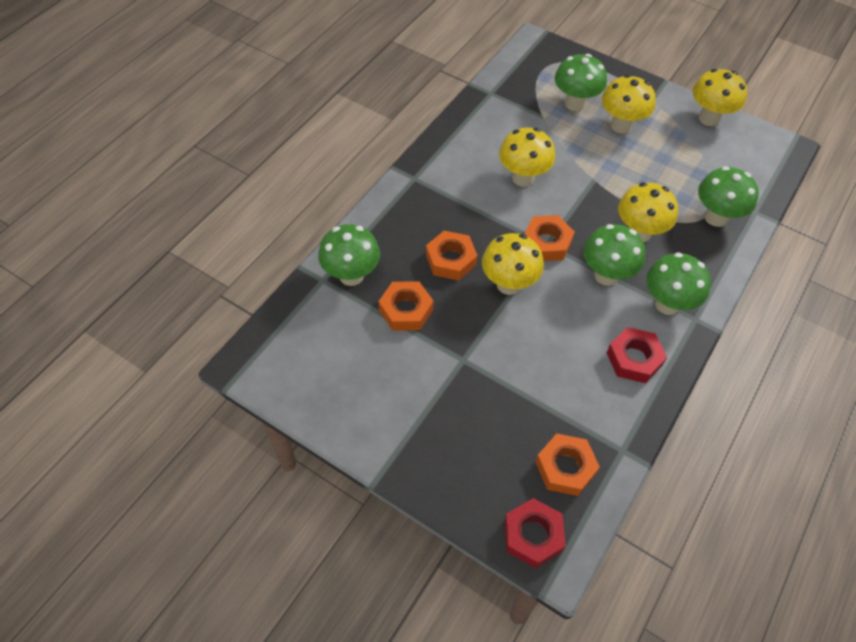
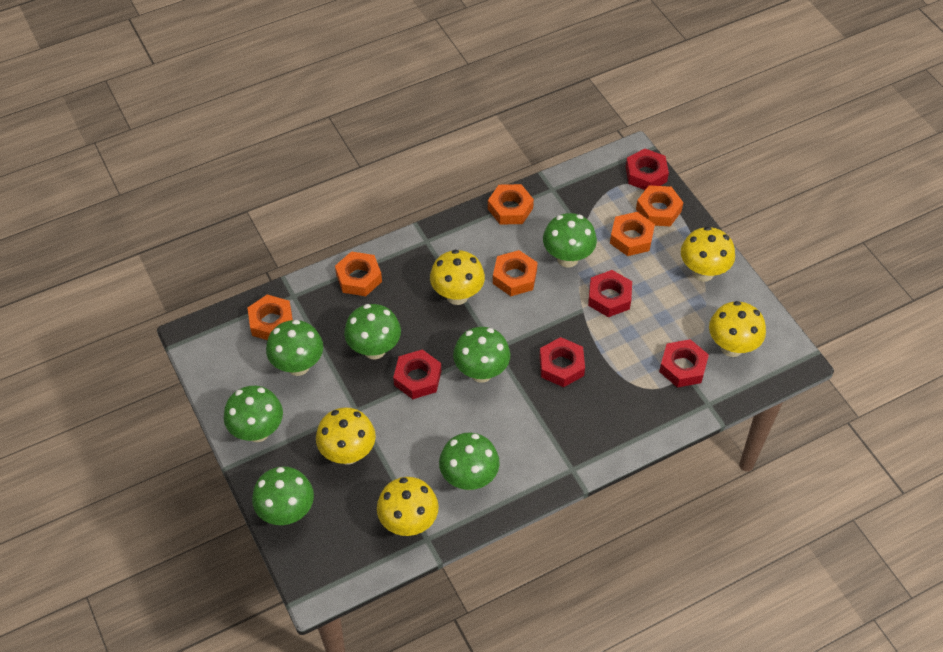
green mushroom: 5 -> 7
orange nut: 4 -> 6
red nut: 2 -> 5

